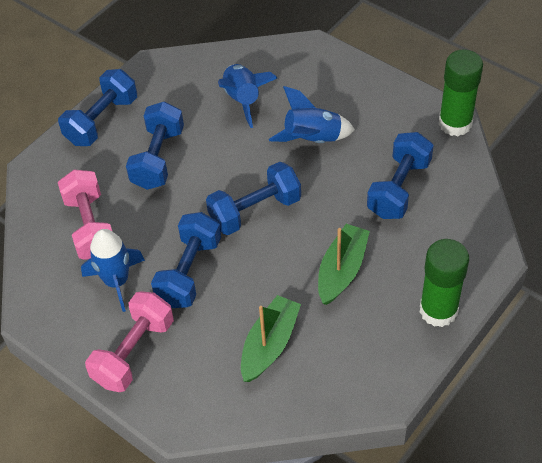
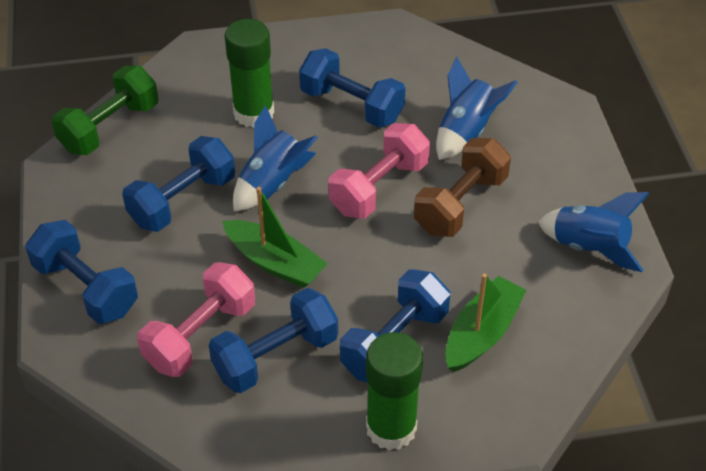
brown dumbbell: 0 -> 1
green dumbbell: 0 -> 1

